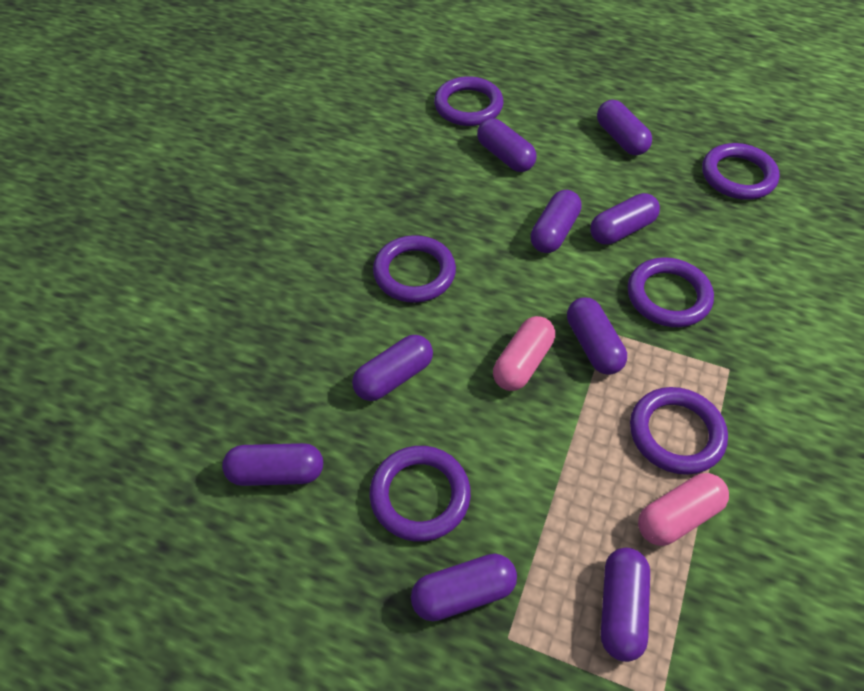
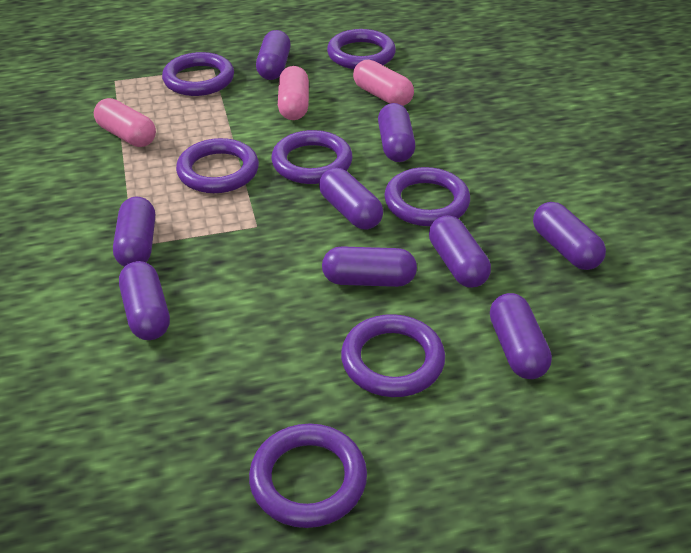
pink capsule: 2 -> 3
purple ring: 6 -> 7

